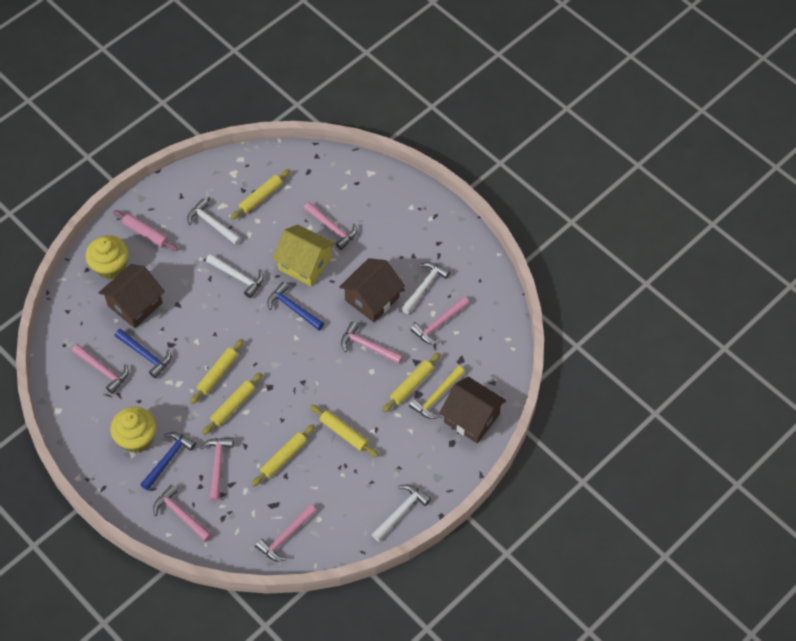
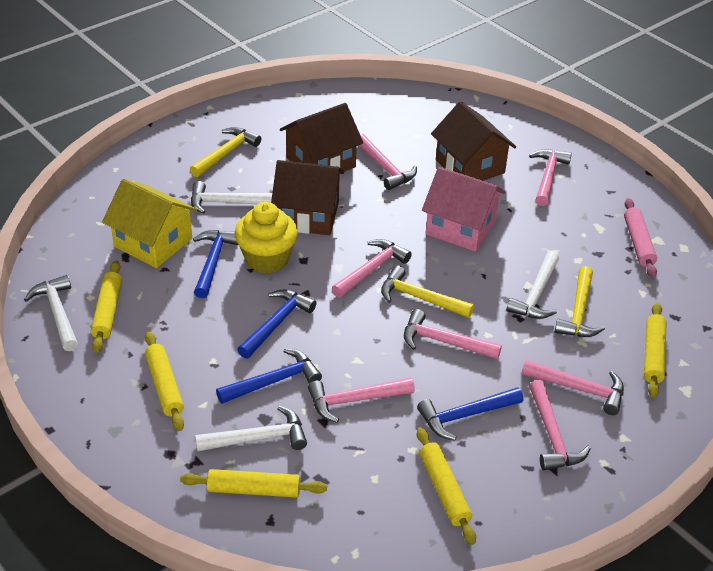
blue hammer: 3 -> 4
pink house: 0 -> 1
yellow cupcake: 2 -> 1
yellow hammer: 1 -> 3
yellow rolling pin: 6 -> 5

